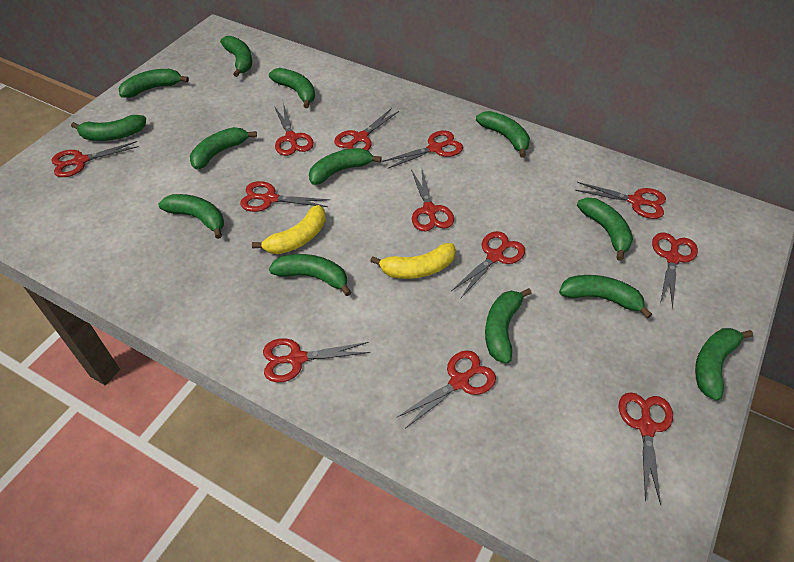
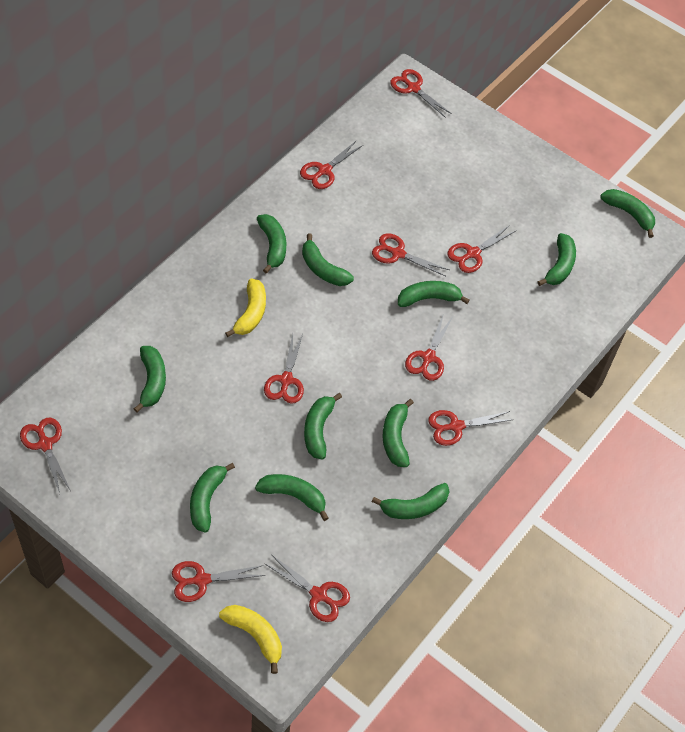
green banana: 13 -> 11
red scissors: 12 -> 10

